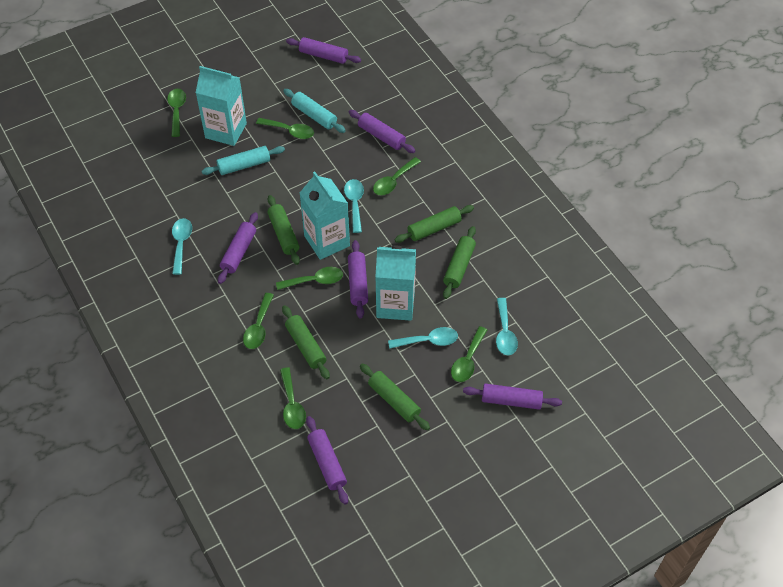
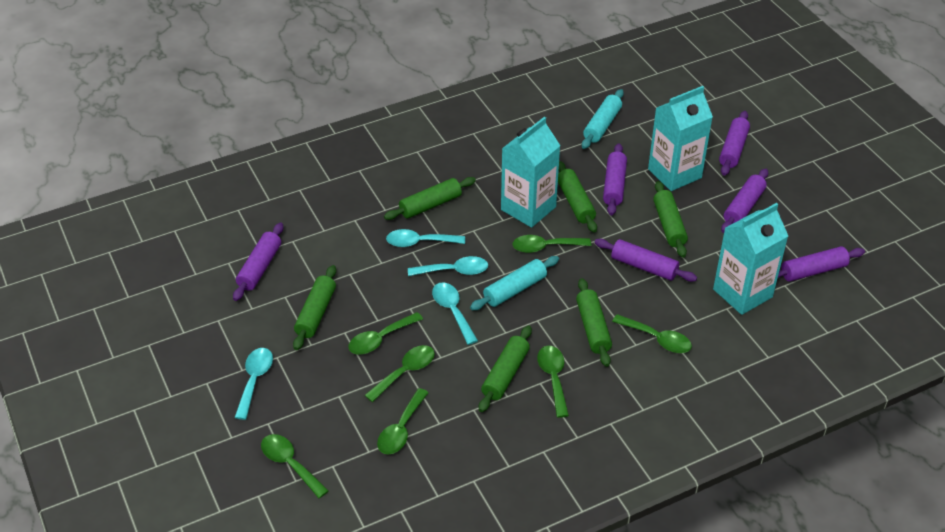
green rolling pin: 5 -> 6

